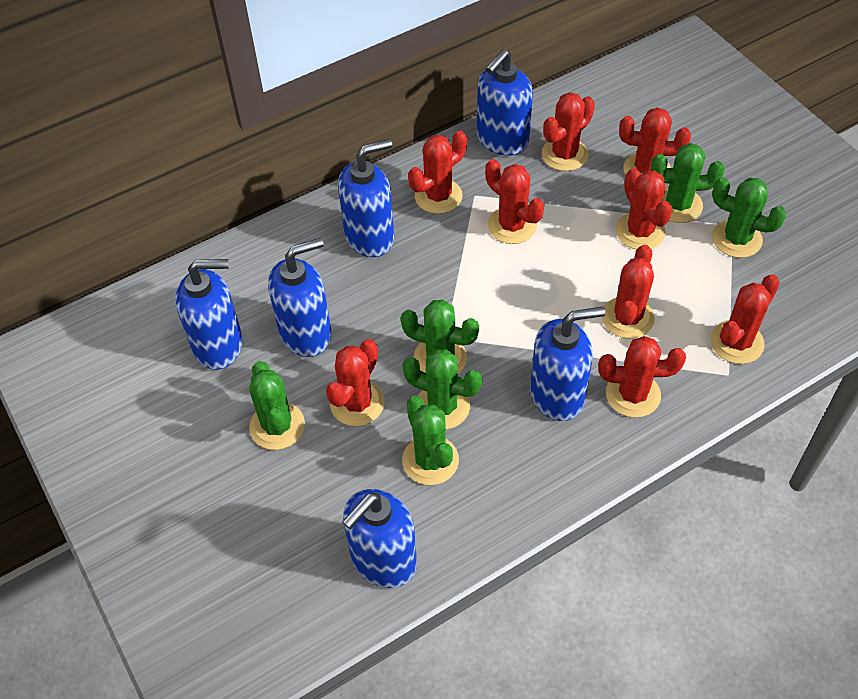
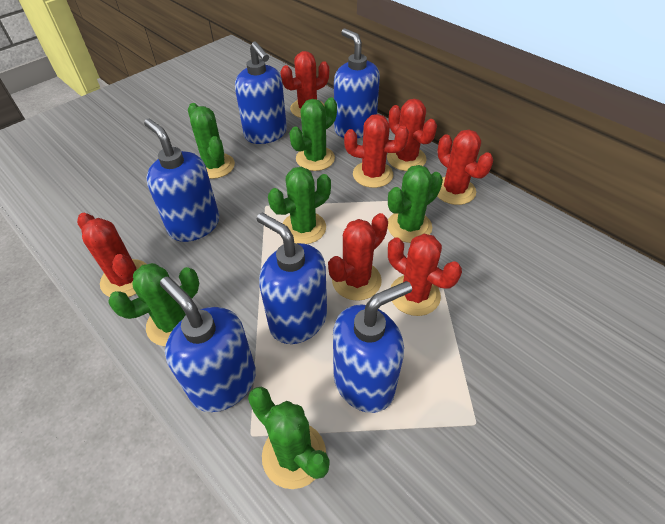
red cactus: 9 -> 7

